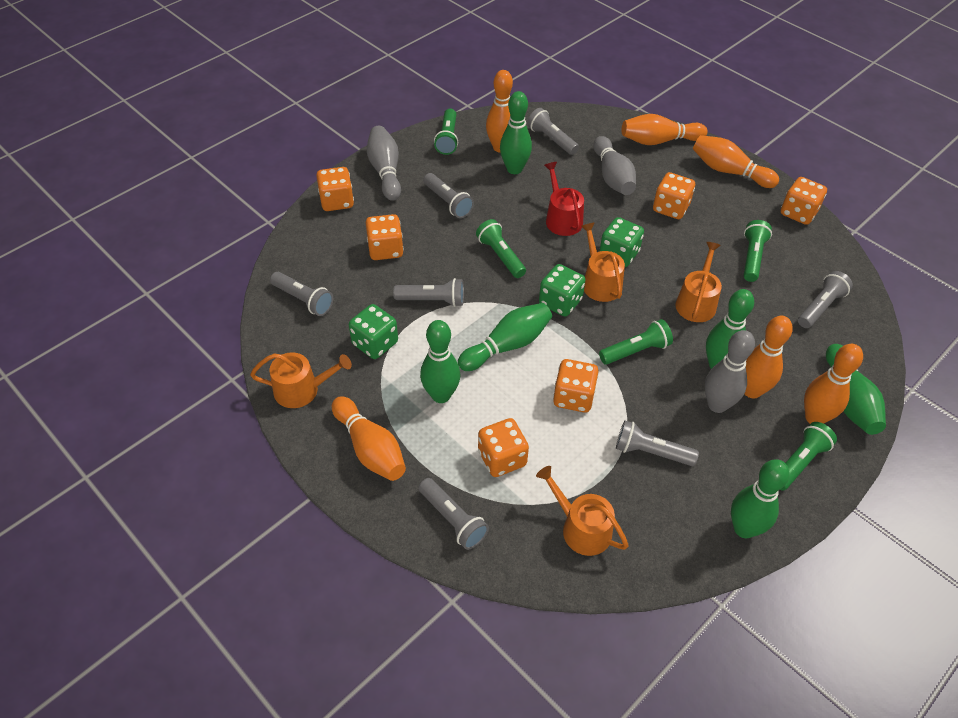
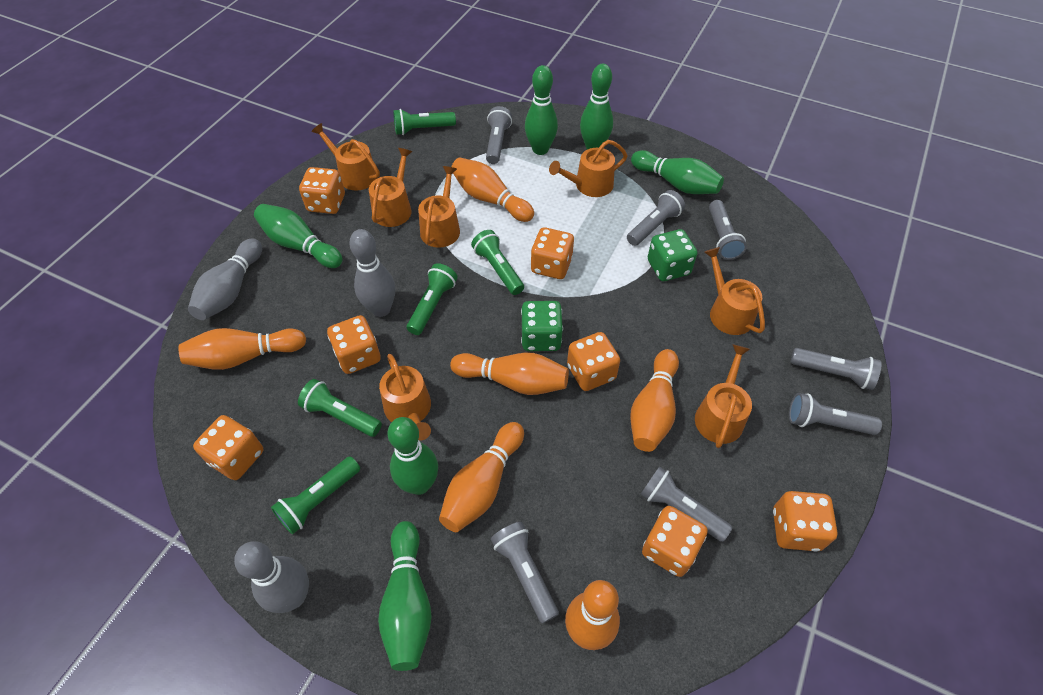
green dice: 3 -> 2
orange dice: 6 -> 7
orange watering can: 4 -> 7
red watering can: 1 -> 0

